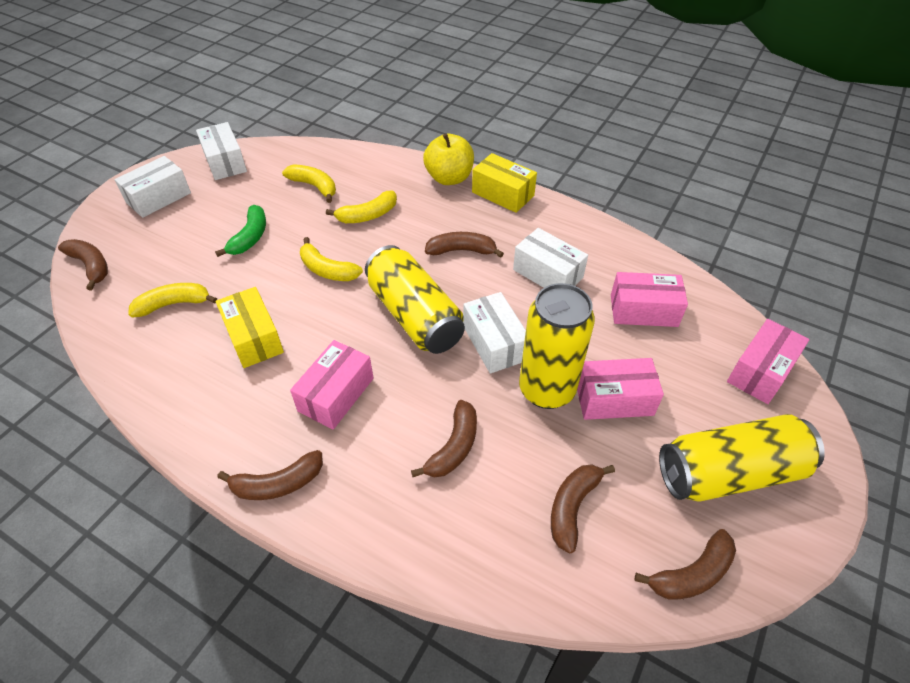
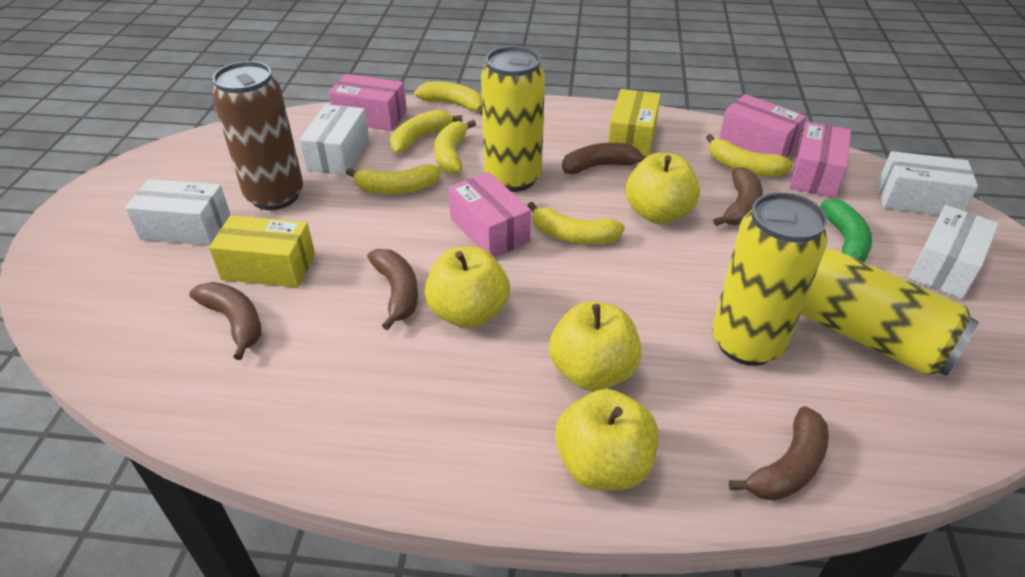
brown banana: 6 -> 5
brown can: 0 -> 1
yellow apple: 1 -> 4
yellow banana: 4 -> 6

